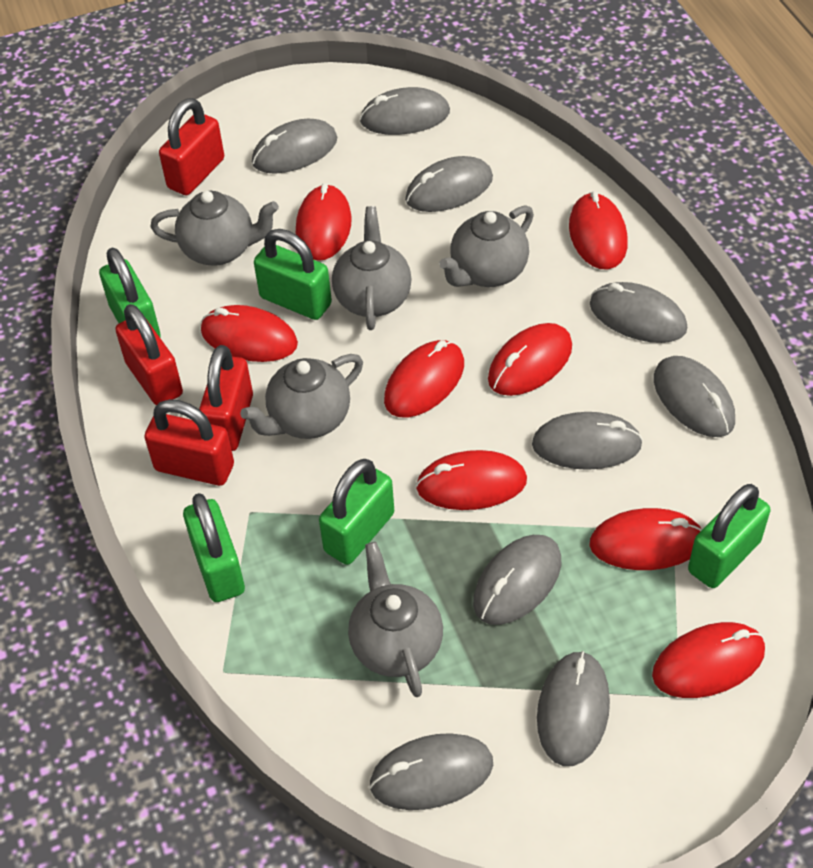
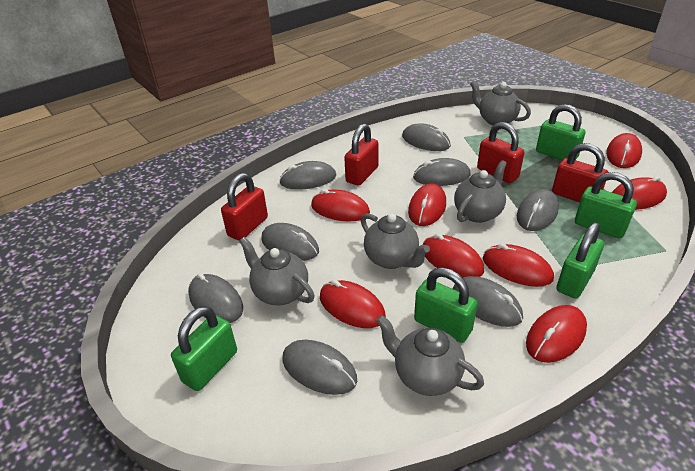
grey mouse: 9 -> 8

